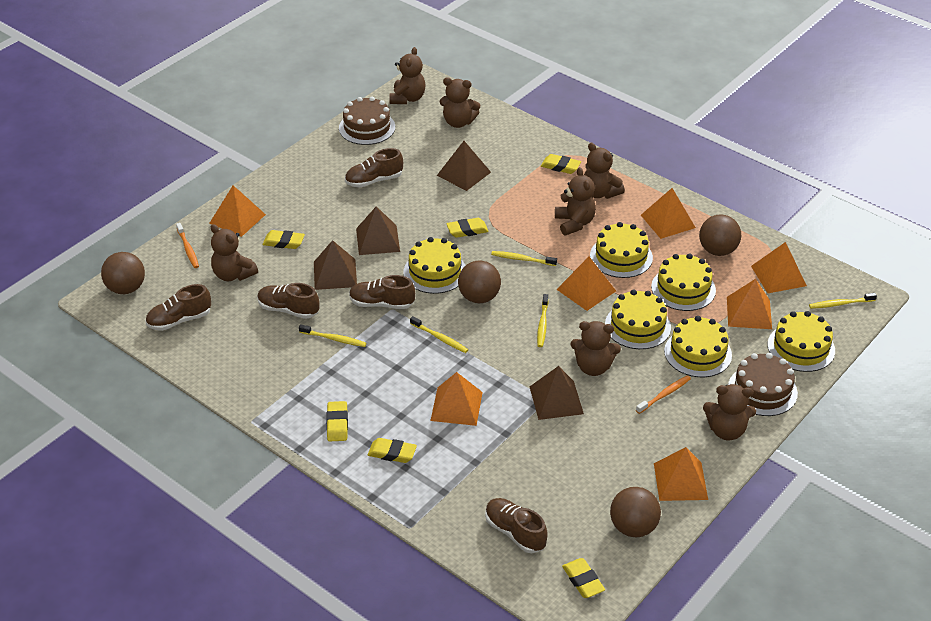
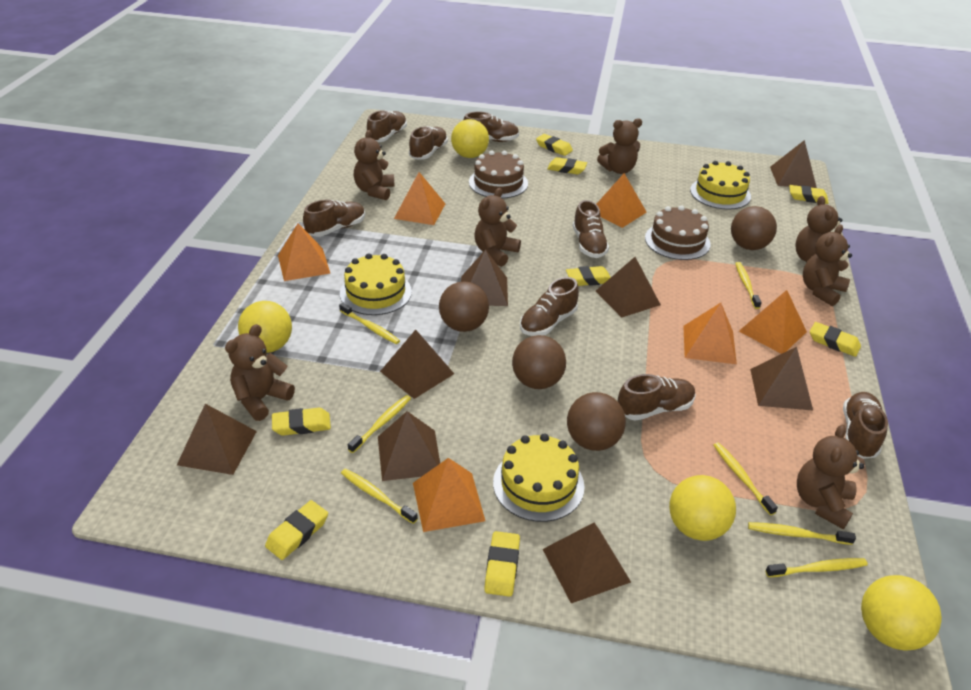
brown pyramid: 4 -> 8
brown shoe: 5 -> 8
orange pyramid: 7 -> 6
orange toothbrush: 2 -> 0
yellow ball: 0 -> 4
yellow cake: 6 -> 3
yellow eraser: 6 -> 8
yellow toothbrush: 5 -> 7

